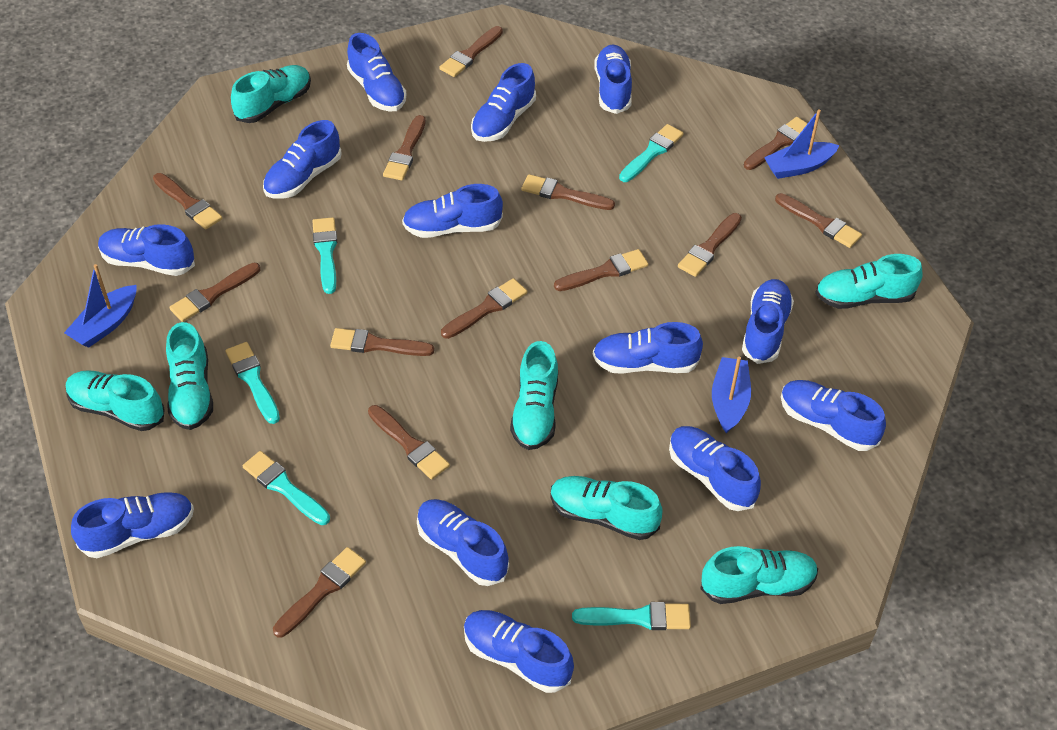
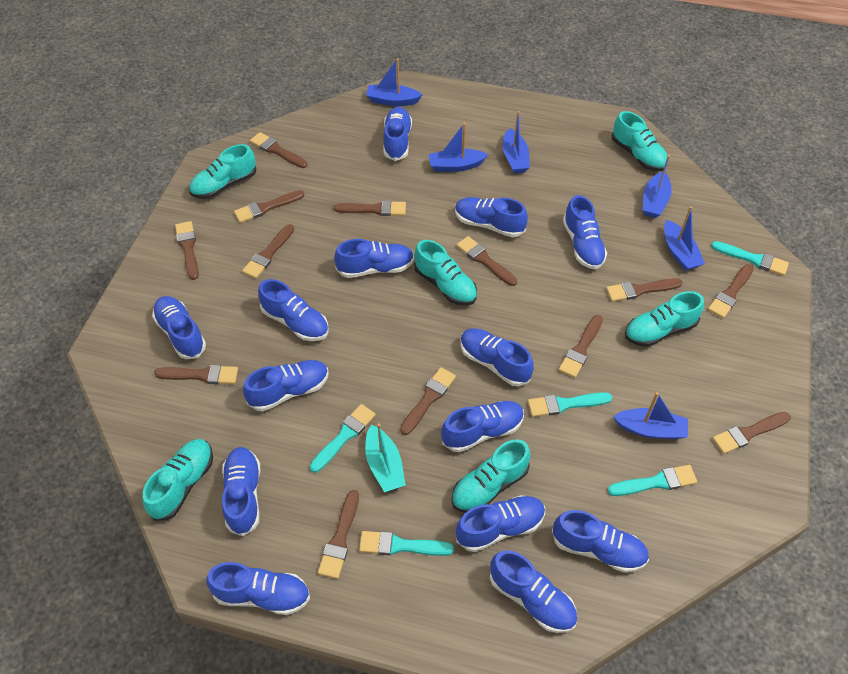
blue boat: 3 -> 6
blue shoe: 13 -> 14
turquoise boat: 0 -> 1
turquoise shoe: 7 -> 6

